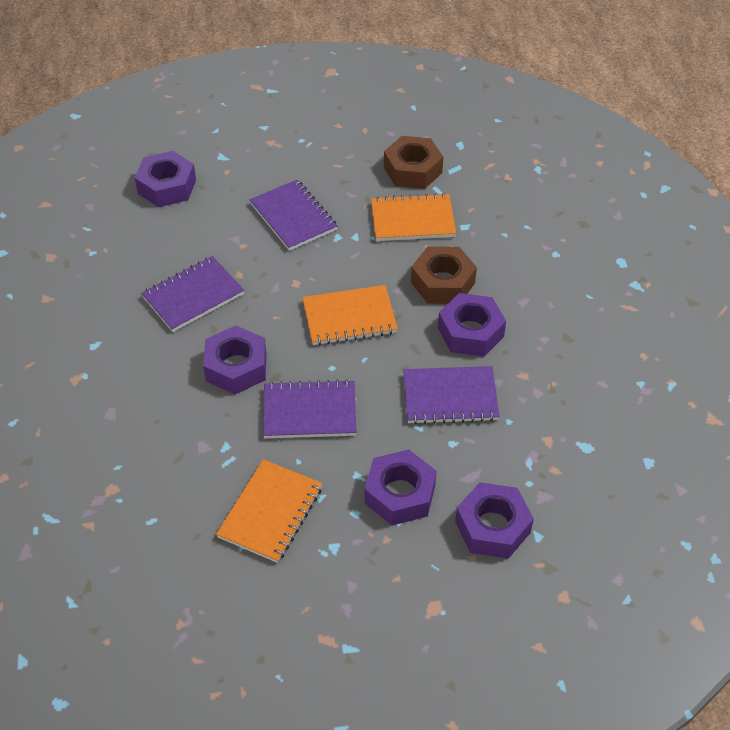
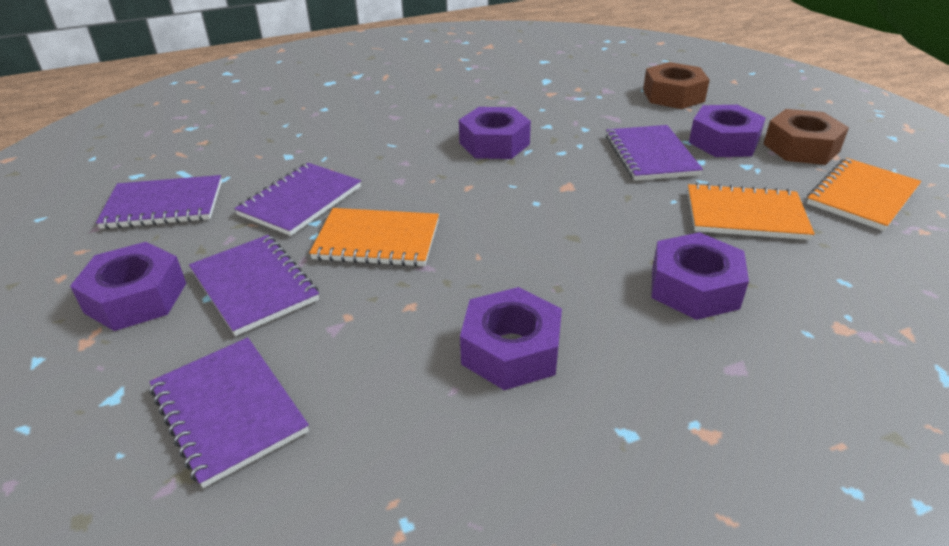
purple notebook: 4 -> 5

